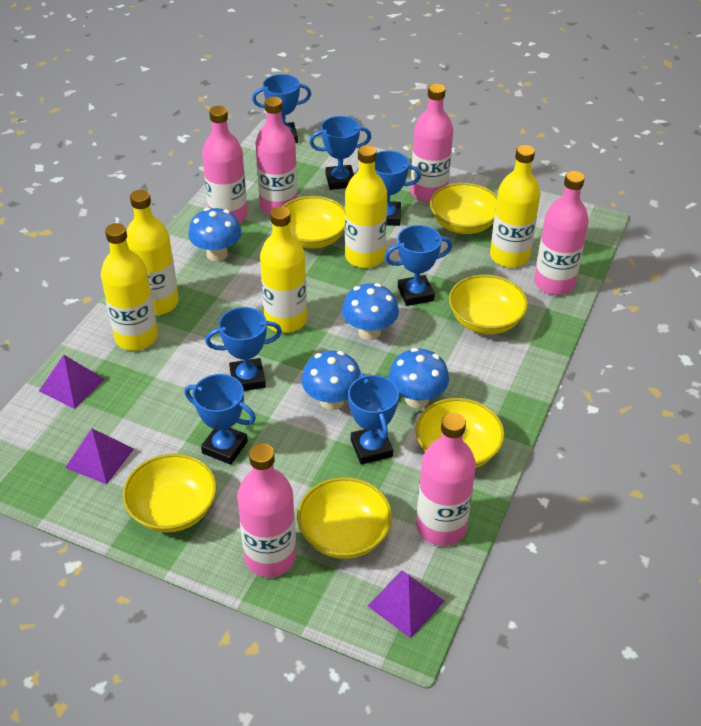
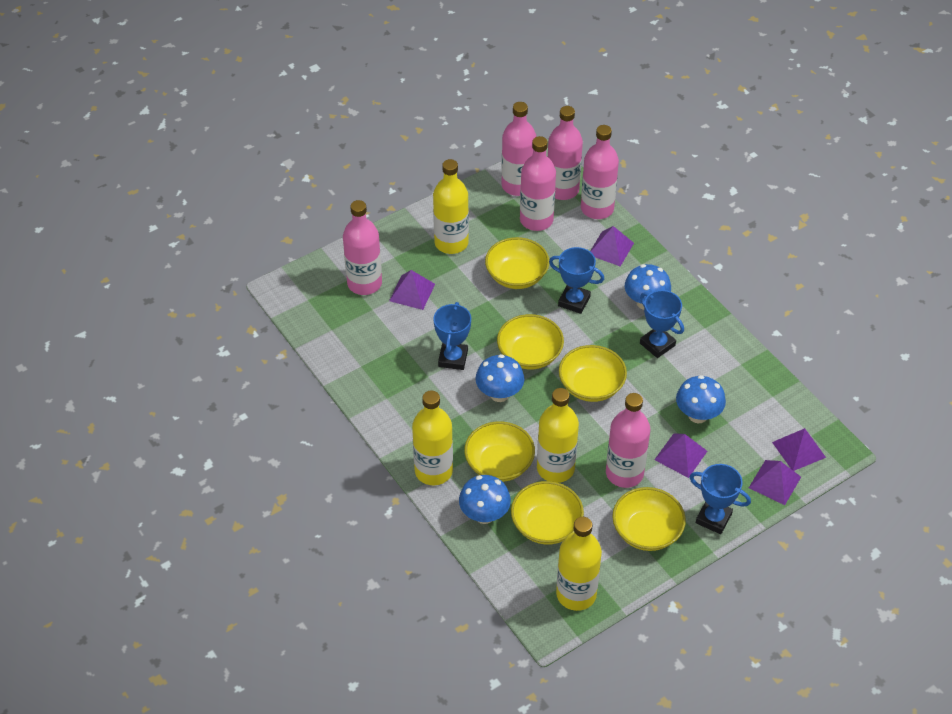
blue trophy: 7 -> 4
purple pyramid: 3 -> 5
yellow bottle: 5 -> 4

